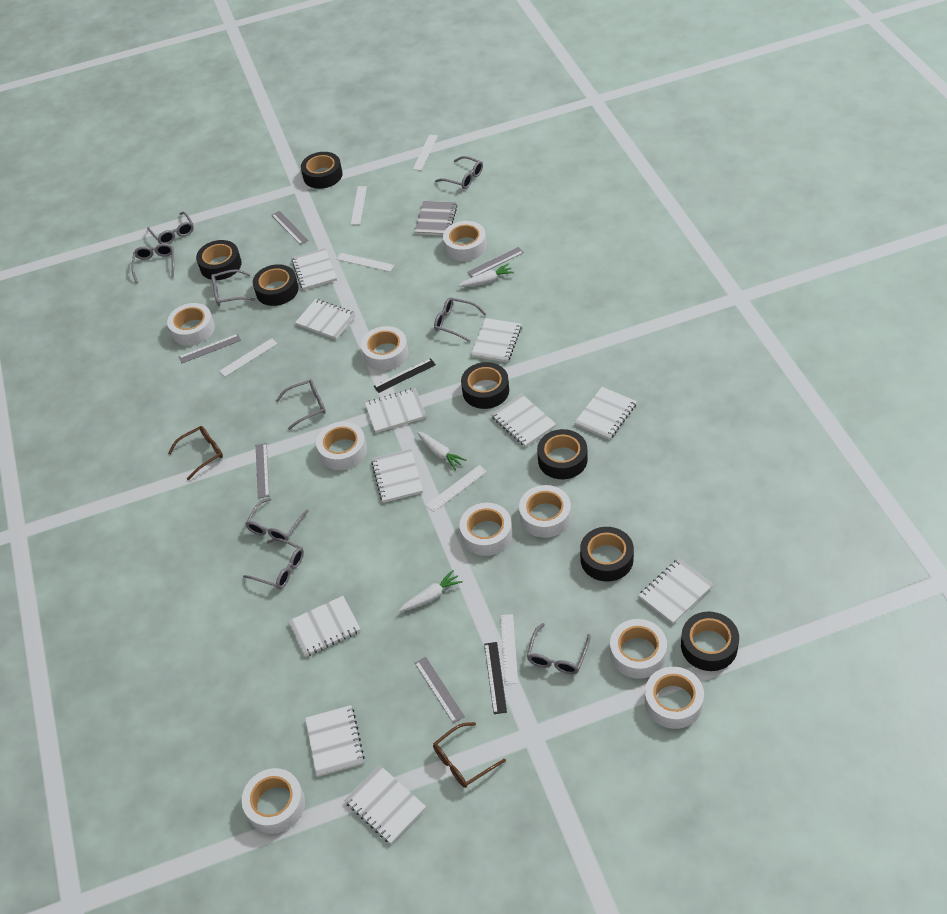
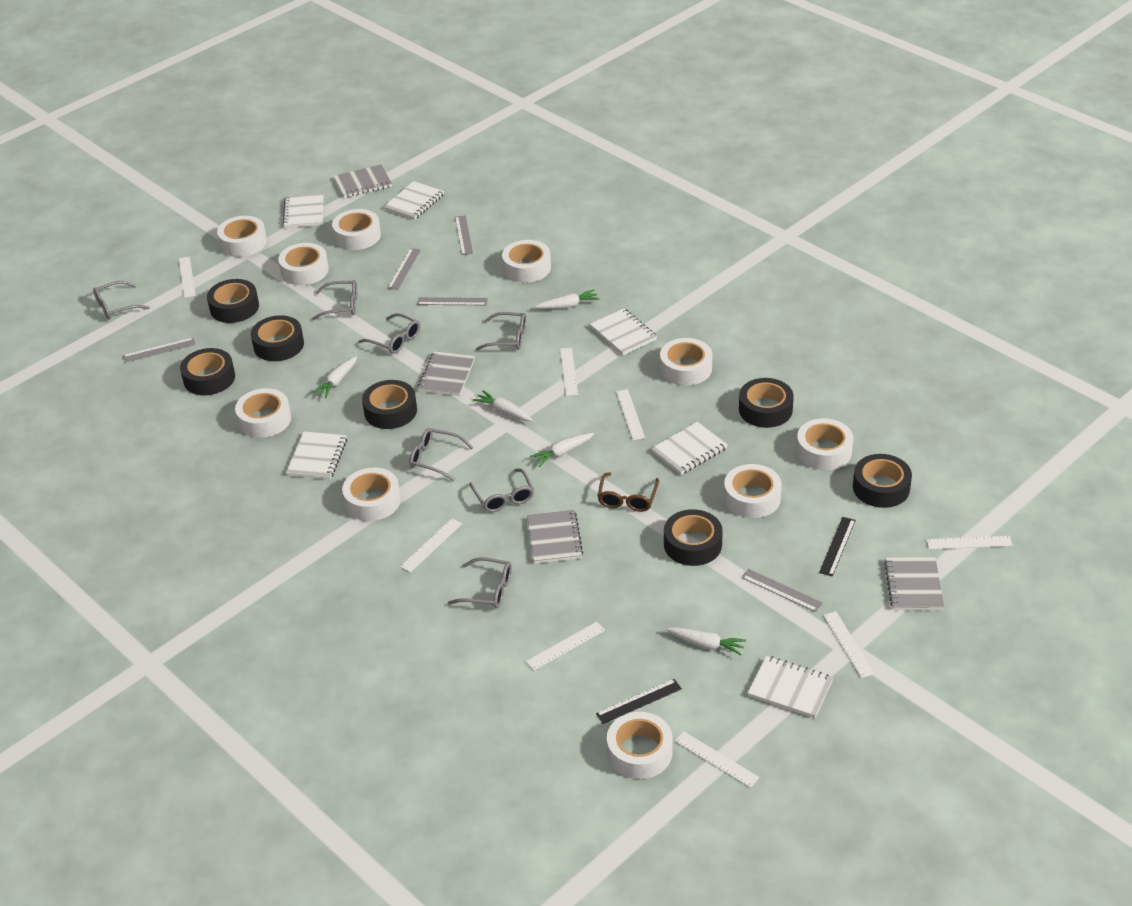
brown glasses: 2 -> 1
grey glasses: 9 -> 7
grey notebook: 1 -> 4
white carrot: 3 -> 5
white notebook: 11 -> 6
white ruler: 6 -> 8
white tape: 9 -> 10

